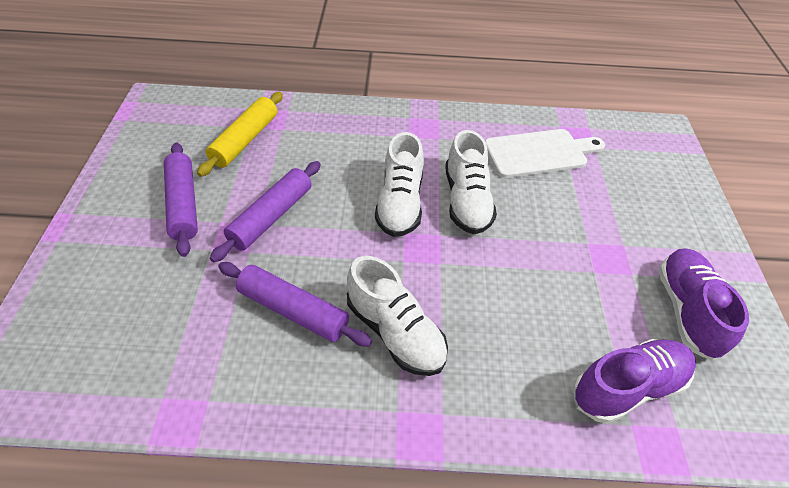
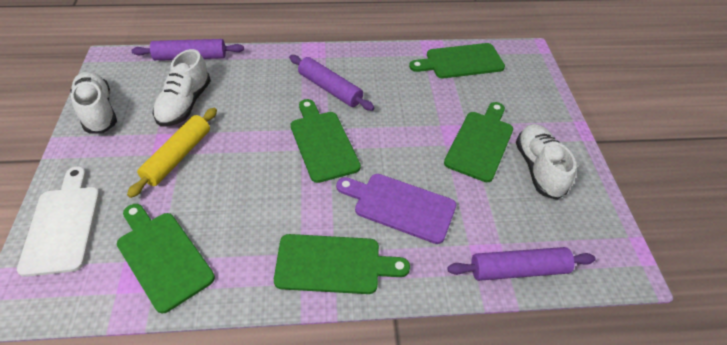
green cutting board: 0 -> 5
purple cutting board: 0 -> 1
purple shoe: 2 -> 0

